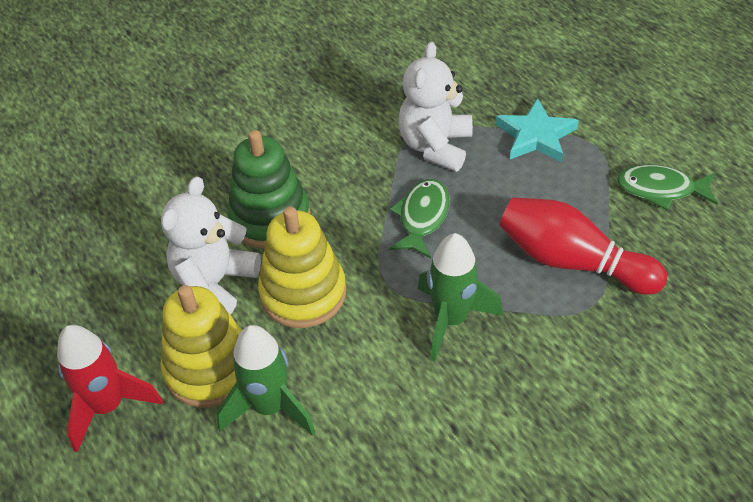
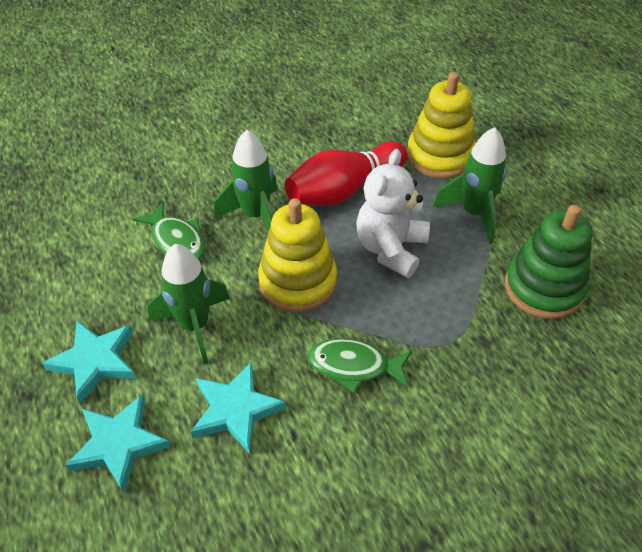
green rocket: 2 -> 3
red rocket: 1 -> 0
turquoise star: 1 -> 3
white teddy bear: 2 -> 1

